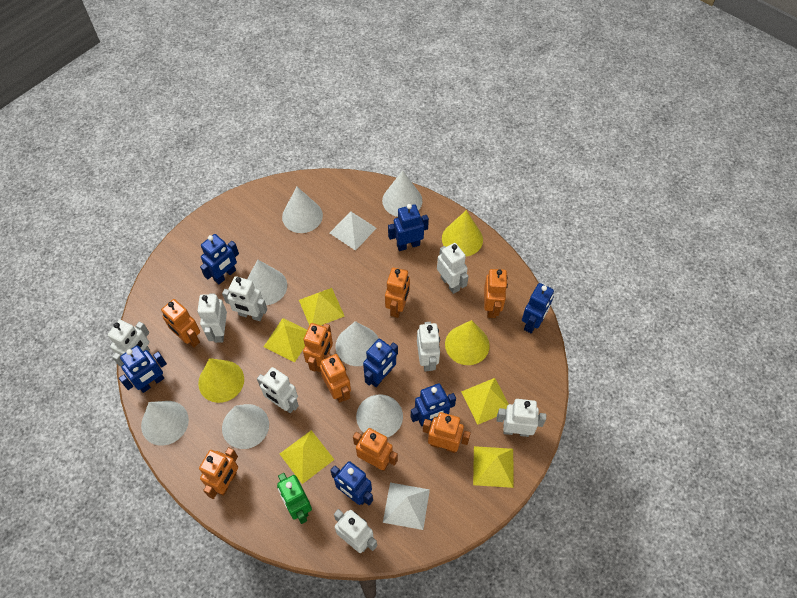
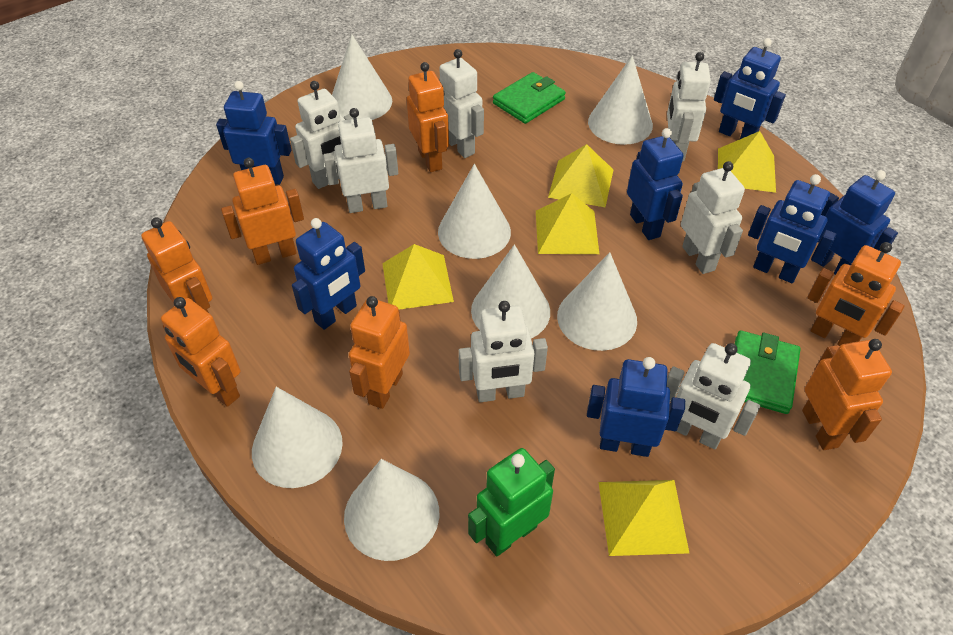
green wallet: 0 -> 2
orange robot: 8 -> 7
white pyramid: 2 -> 0
white robot: 8 -> 7
yellow cone: 3 -> 0

